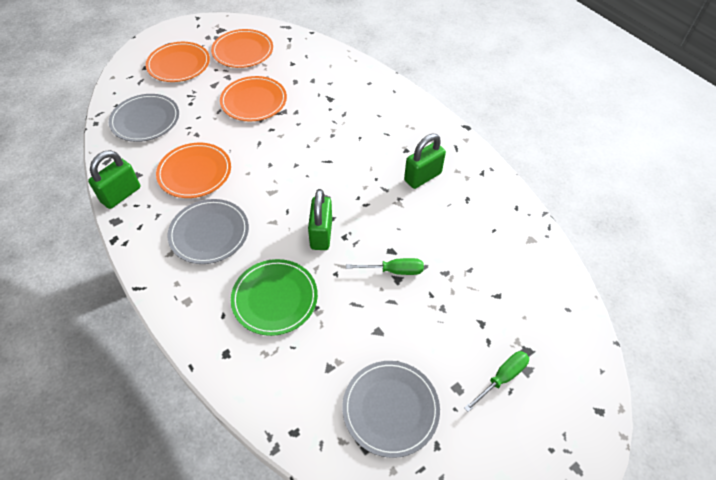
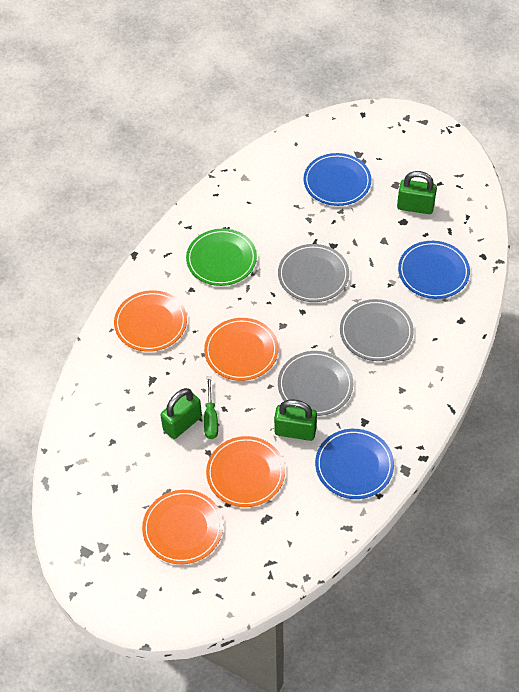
blue plate: 0 -> 3
green screwdriver: 2 -> 1

